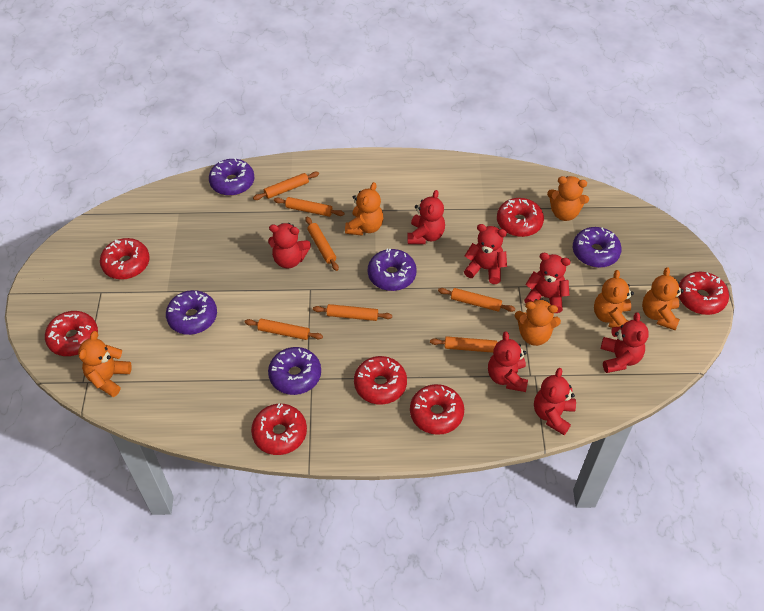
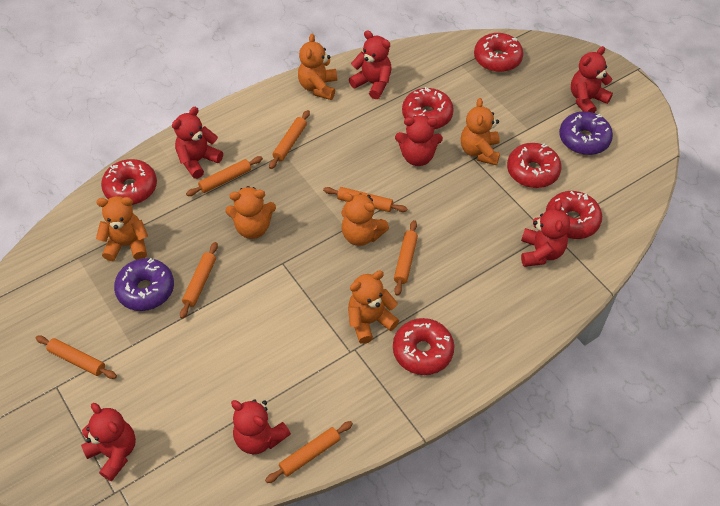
purple donut: 5 -> 2
red donut: 7 -> 6

